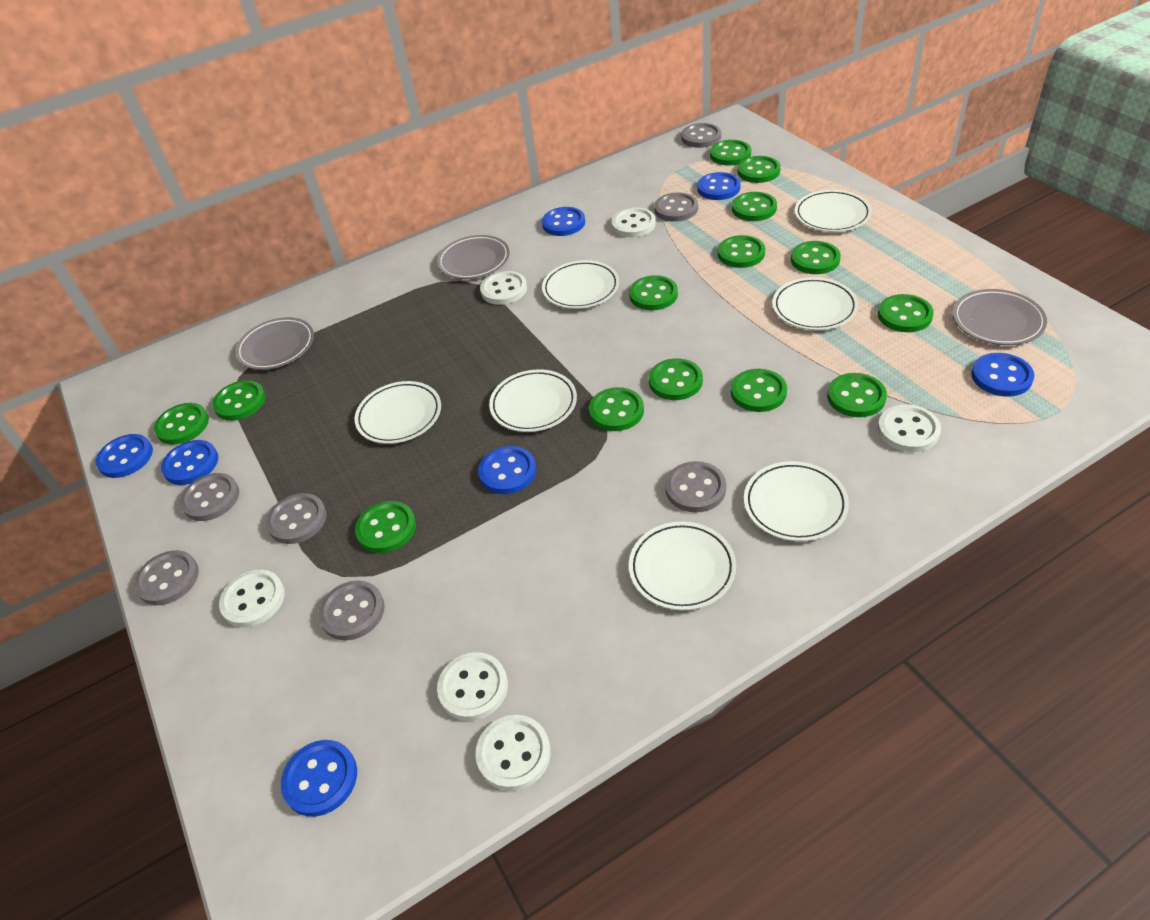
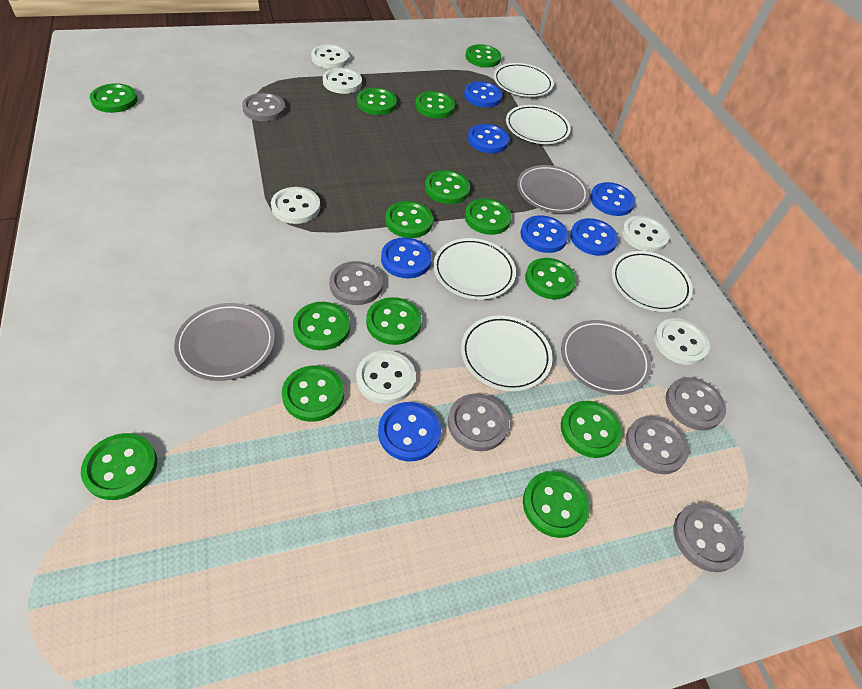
grey button: 7 -> 6
white plate: 7 -> 5

